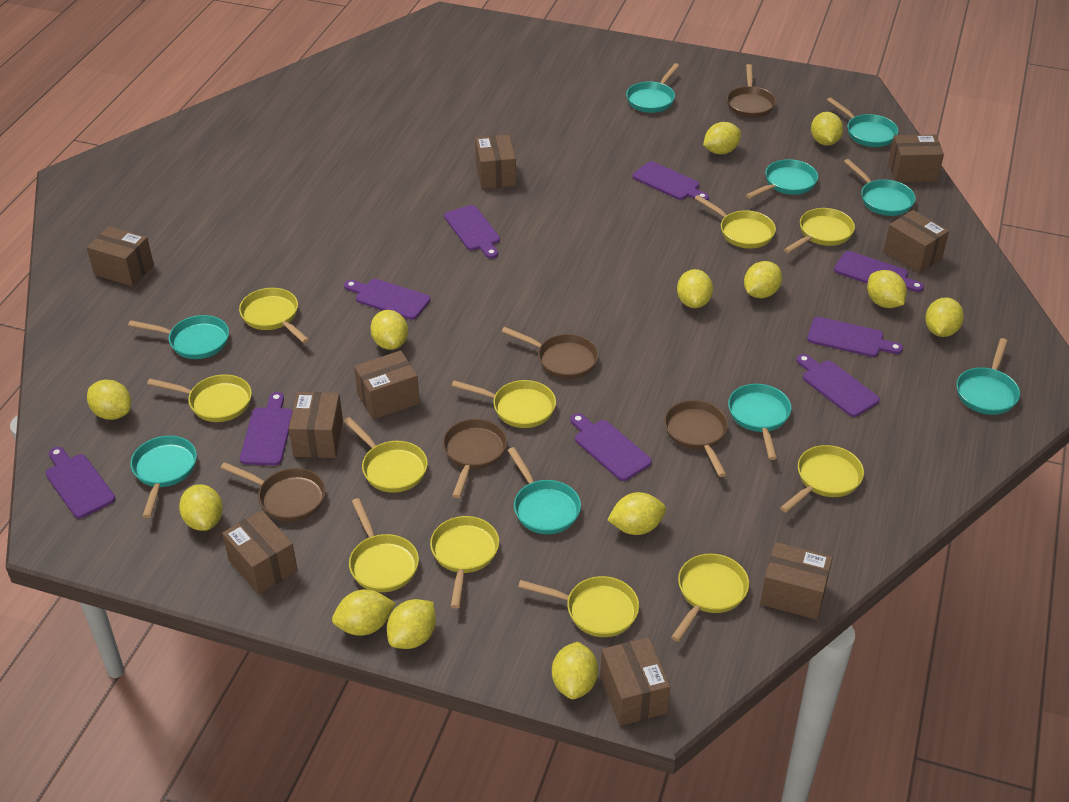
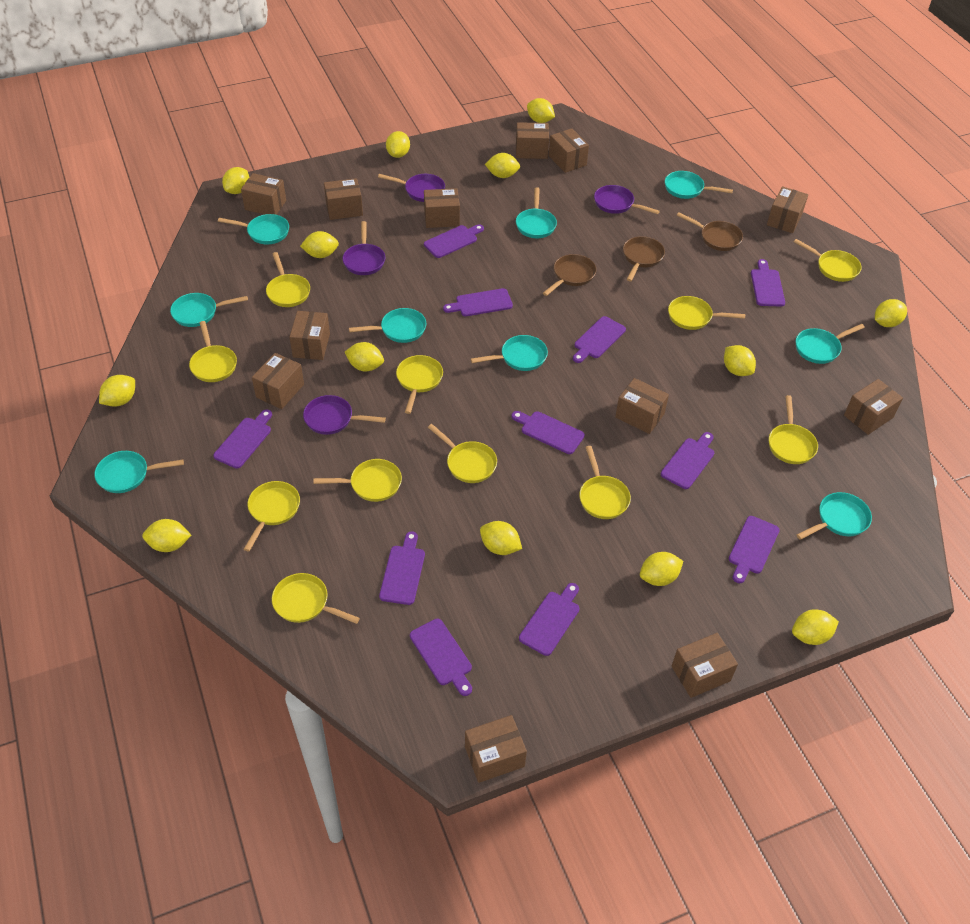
brown box: 9 -> 12
brown pan: 5 -> 3
purple cutting board: 9 -> 11
purple pan: 0 -> 4

